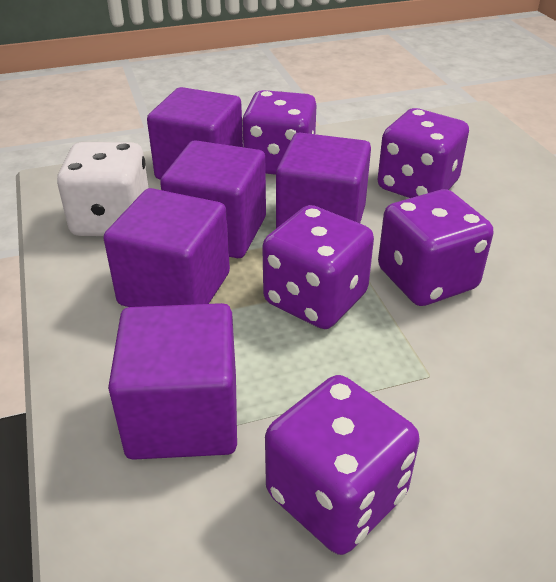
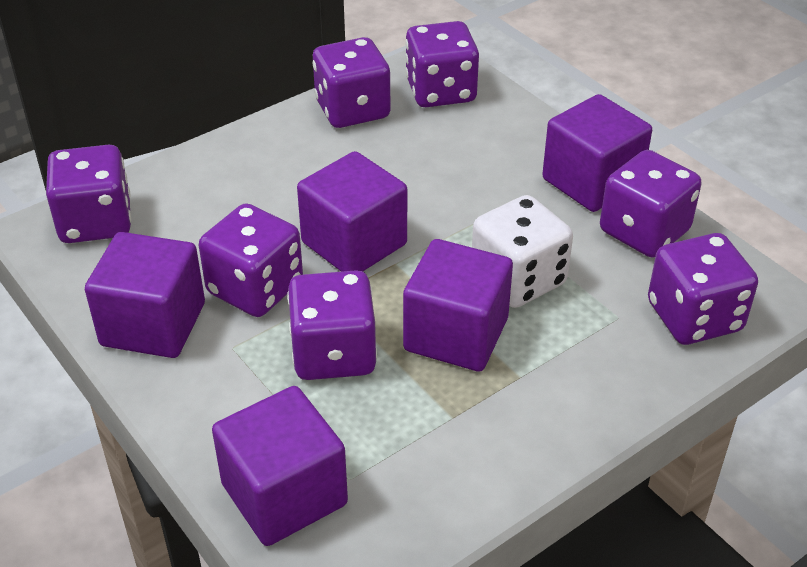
purple dice: 5 -> 7

